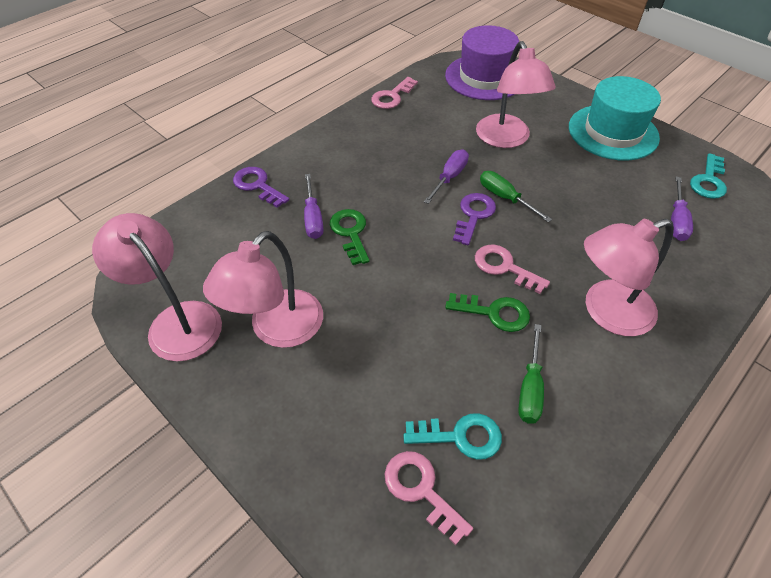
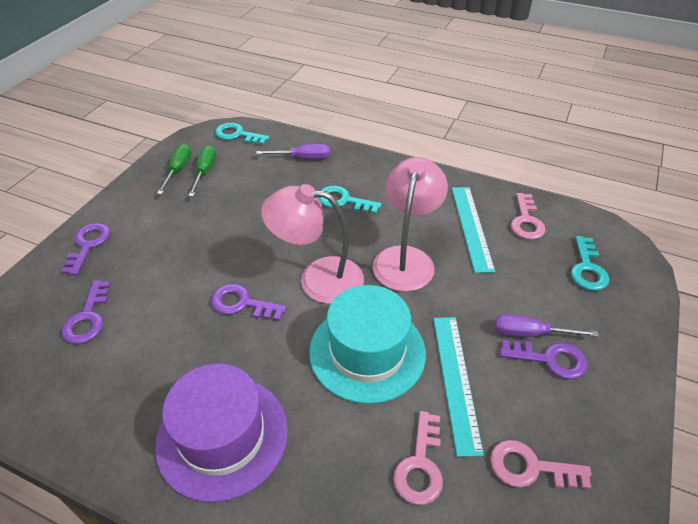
green key: 2 -> 0
pink lamp: 4 -> 2
purple key: 2 -> 4
purple screwdriver: 3 -> 2
turquoise key: 2 -> 3
turquoise ruler: 0 -> 2

